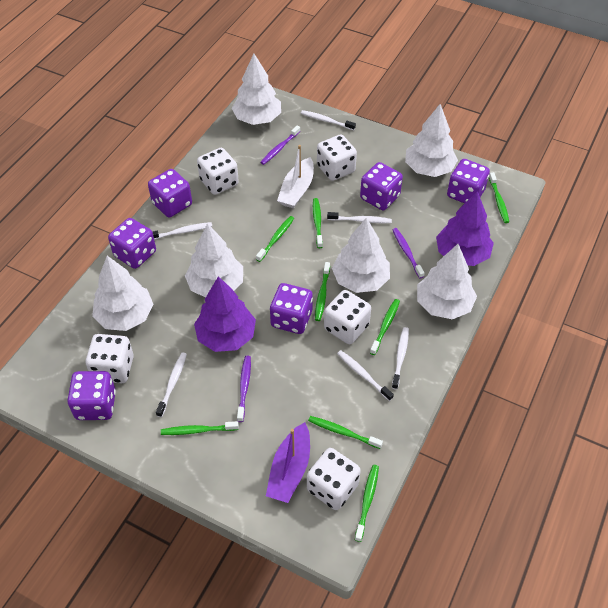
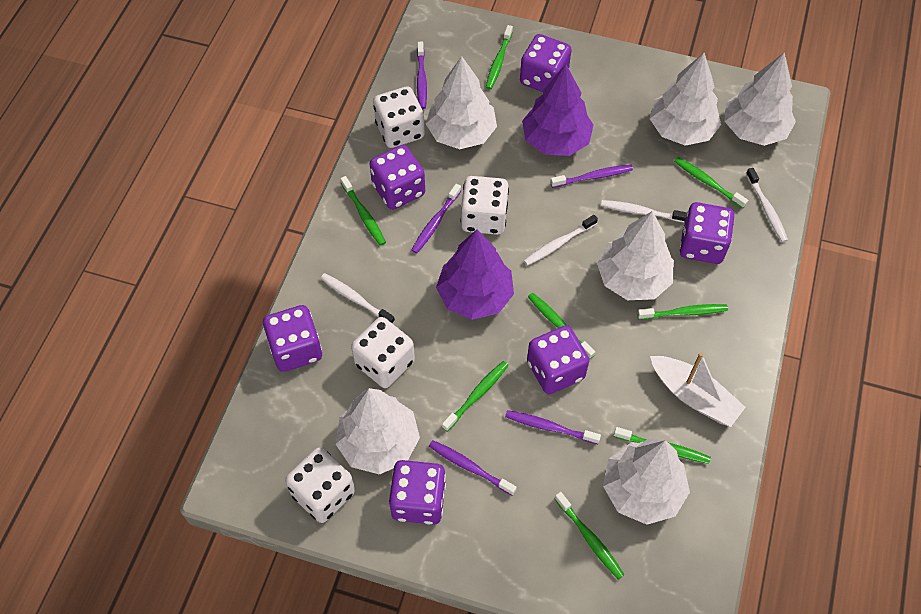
purple boat: 1 -> 0
purple toothbrush: 3 -> 5
white dice: 5 -> 4
white toothbrush: 6 -> 4

